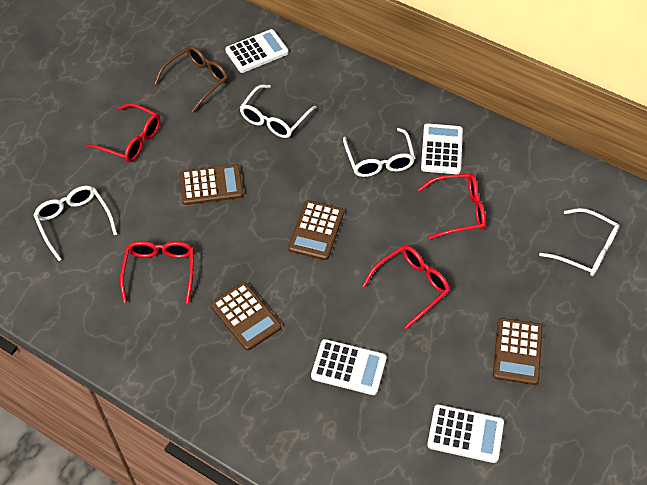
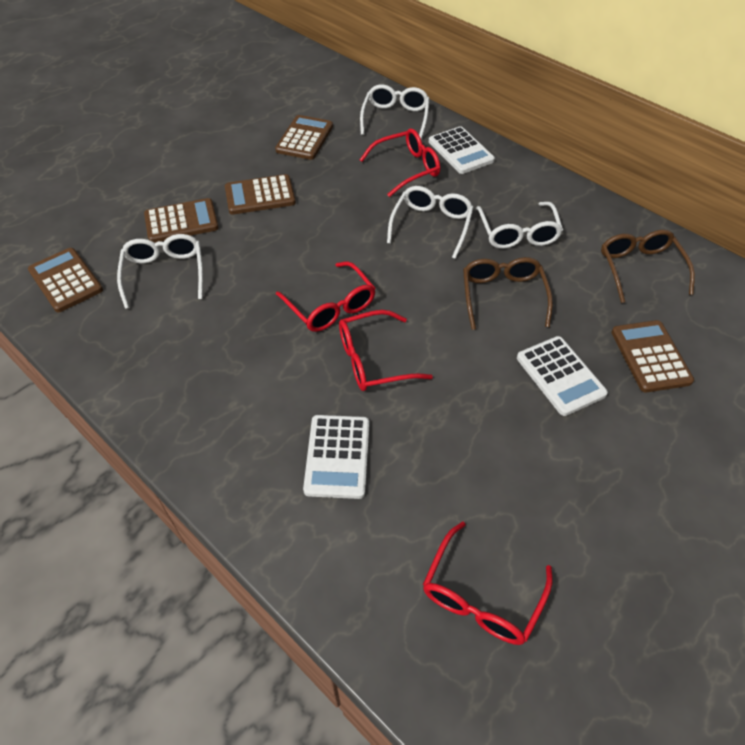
brown calculator: 4 -> 5
brown glasses: 1 -> 2
white calculator: 4 -> 3

